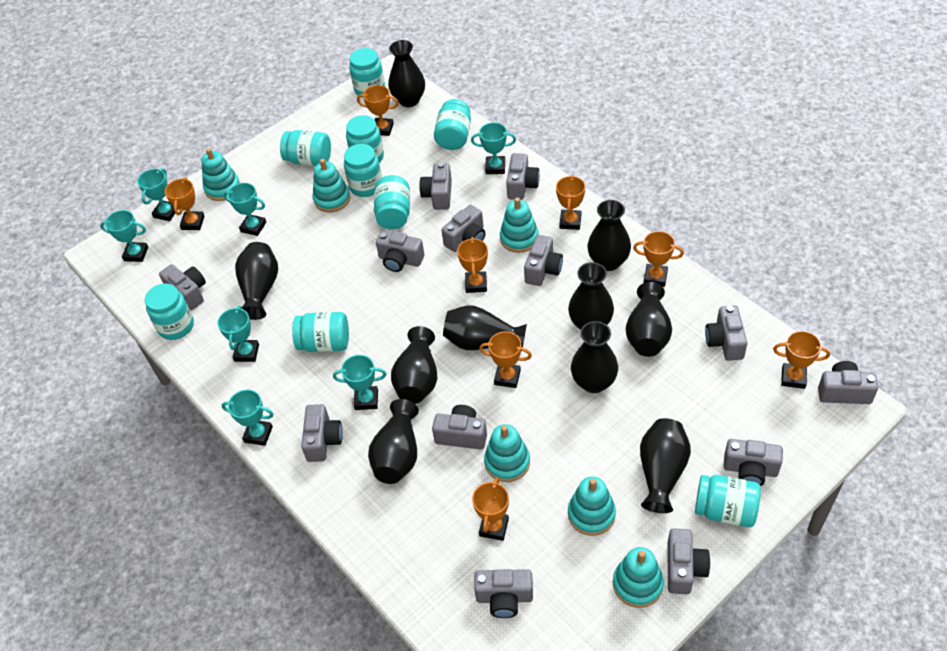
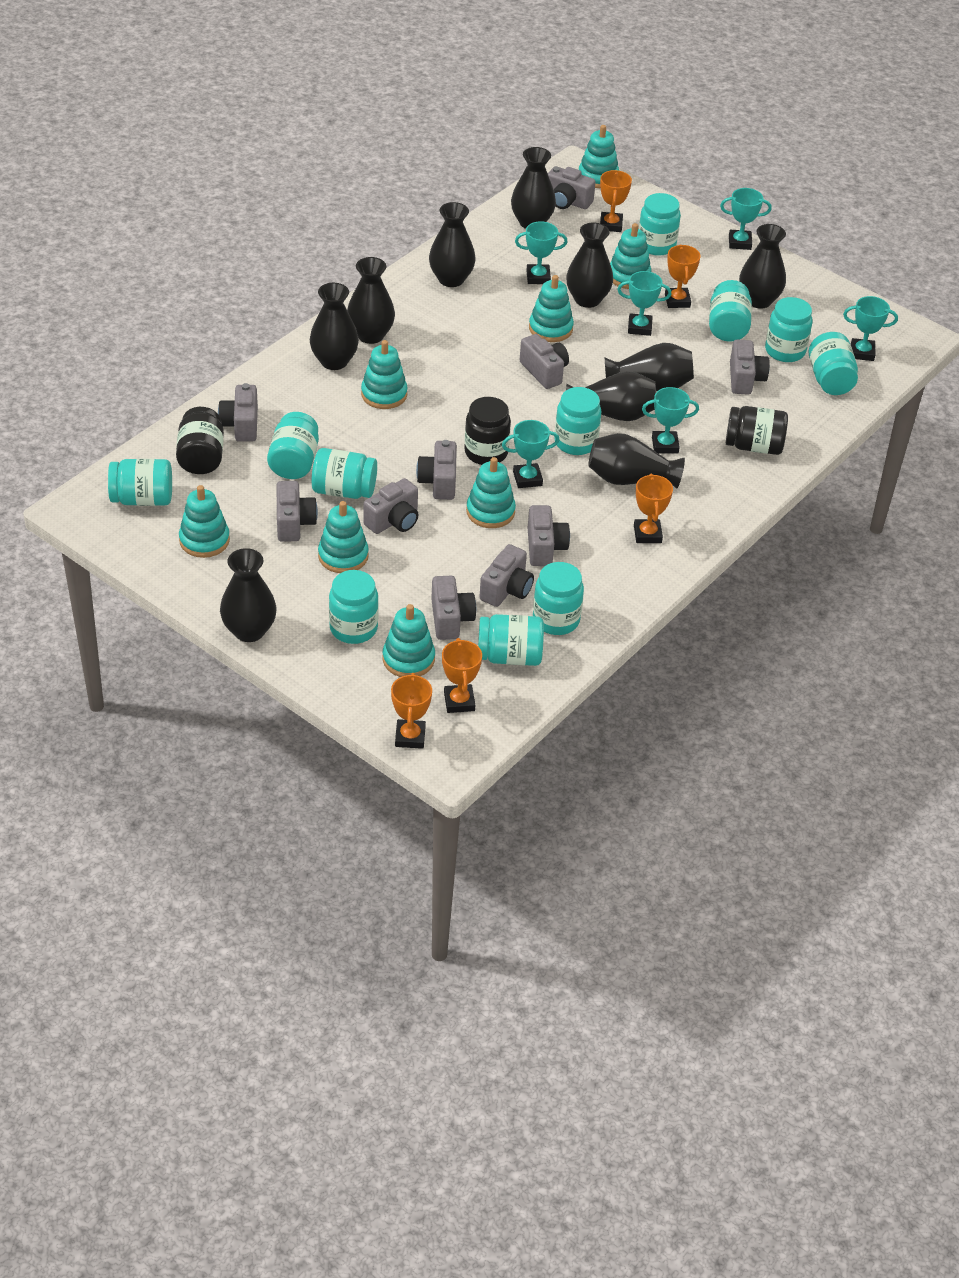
black jar: 0 -> 3
grey camera: 13 -> 10
orange trophy: 8 -> 5
turquoise jar: 9 -> 11
turquoise stacking toy: 6 -> 8
turquoise trophy: 7 -> 6

